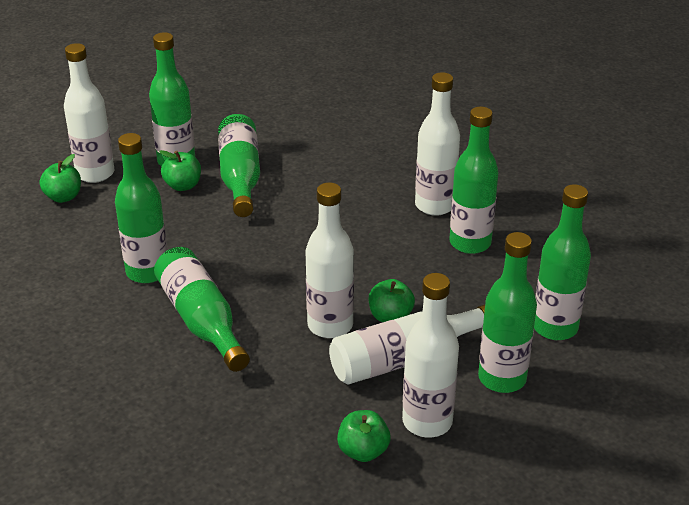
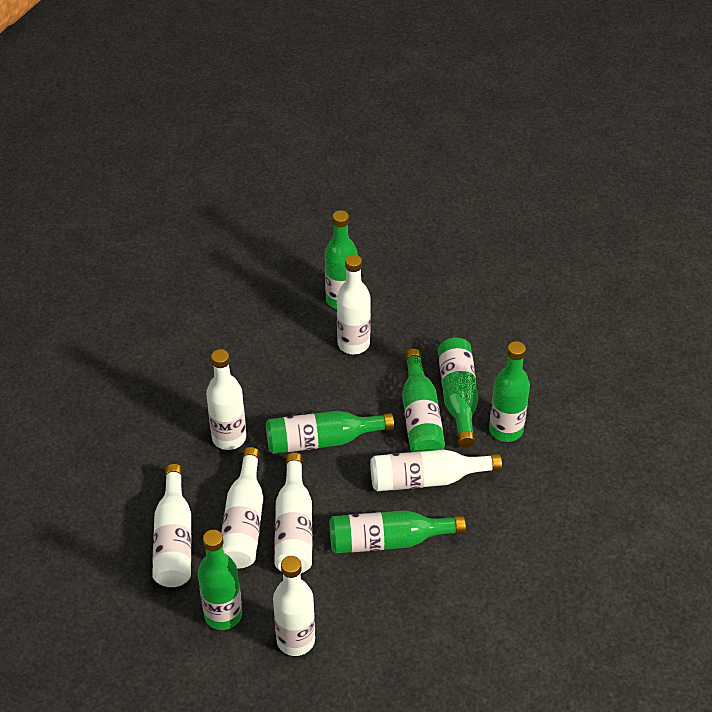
green apple: 4 -> 0
white bottle: 5 -> 7

